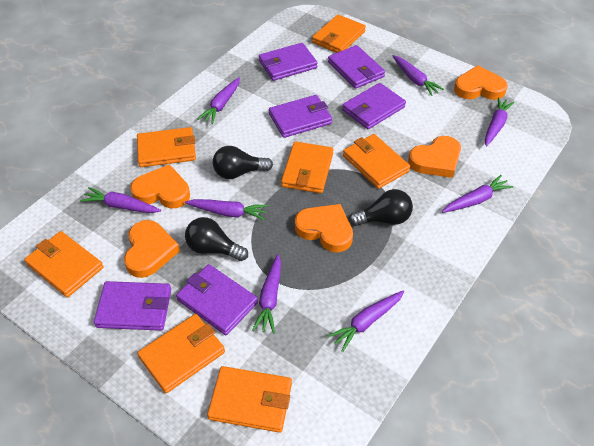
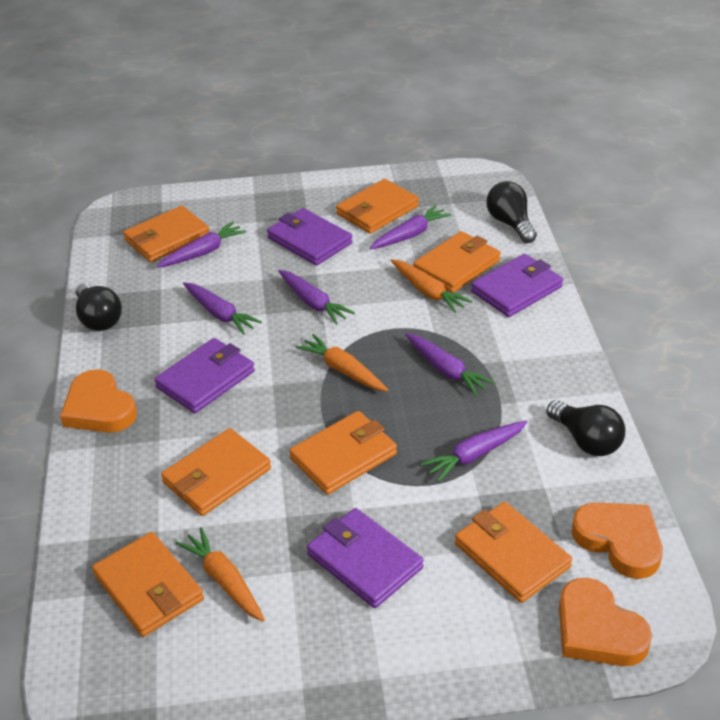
orange carrot: 0 -> 3
orange heart: 5 -> 3
purple carrot: 8 -> 6
purple wallet: 6 -> 4

